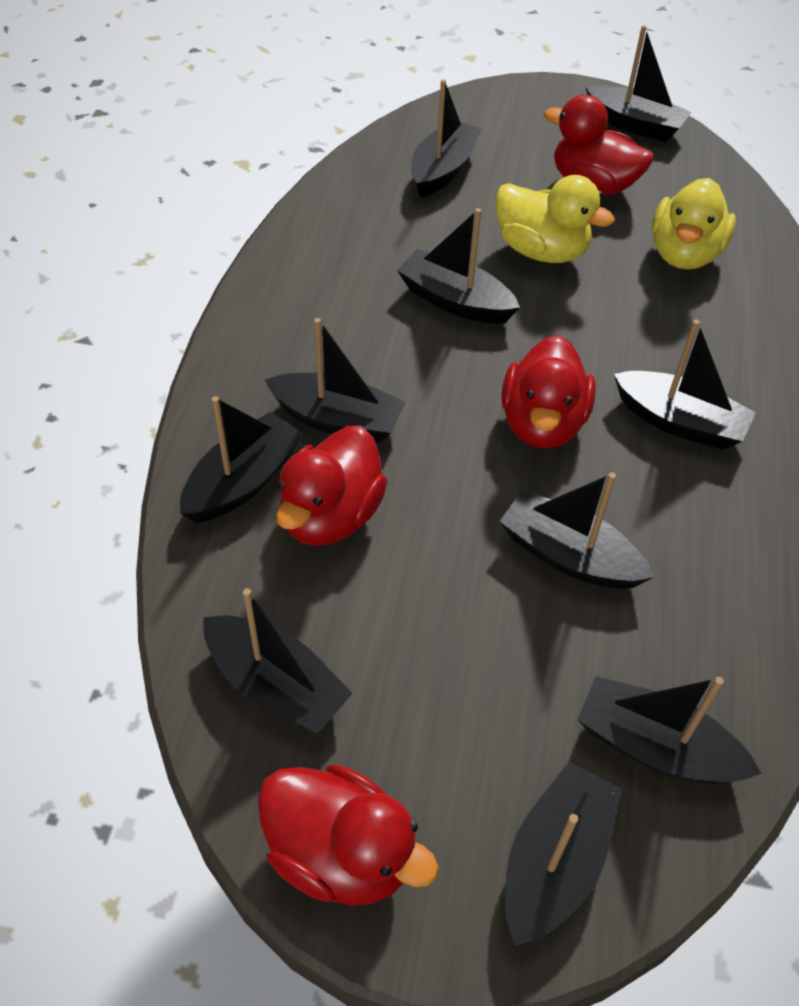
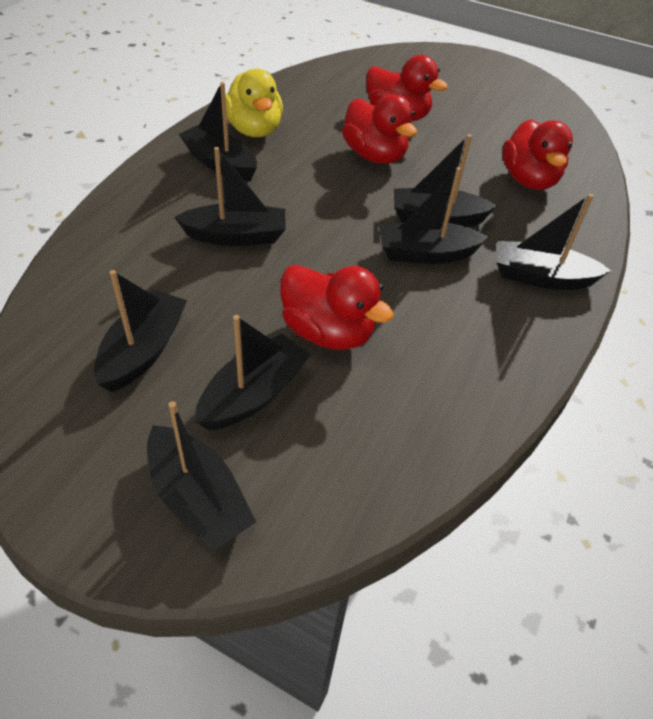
black boat: 10 -> 8
yellow duck: 2 -> 1

